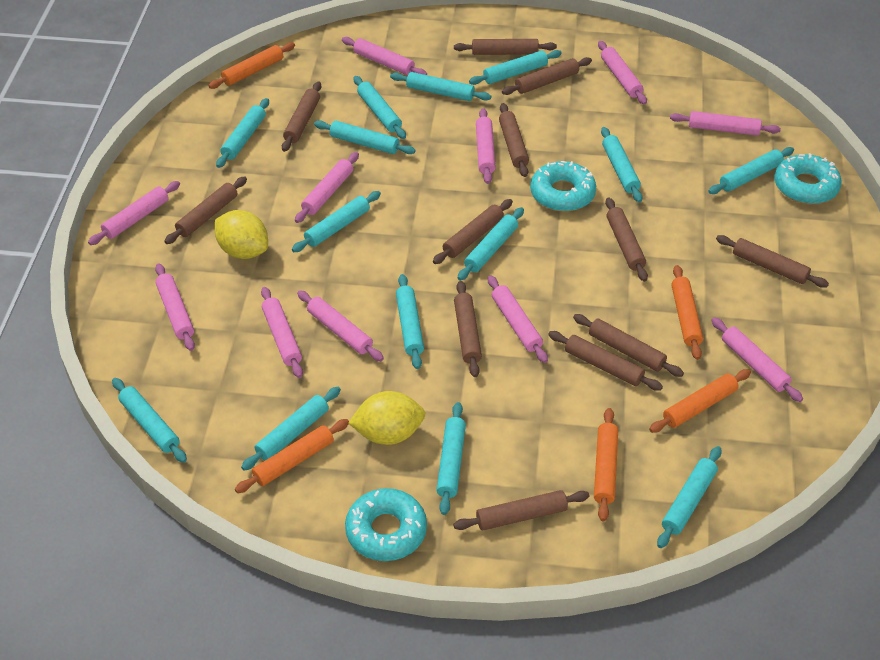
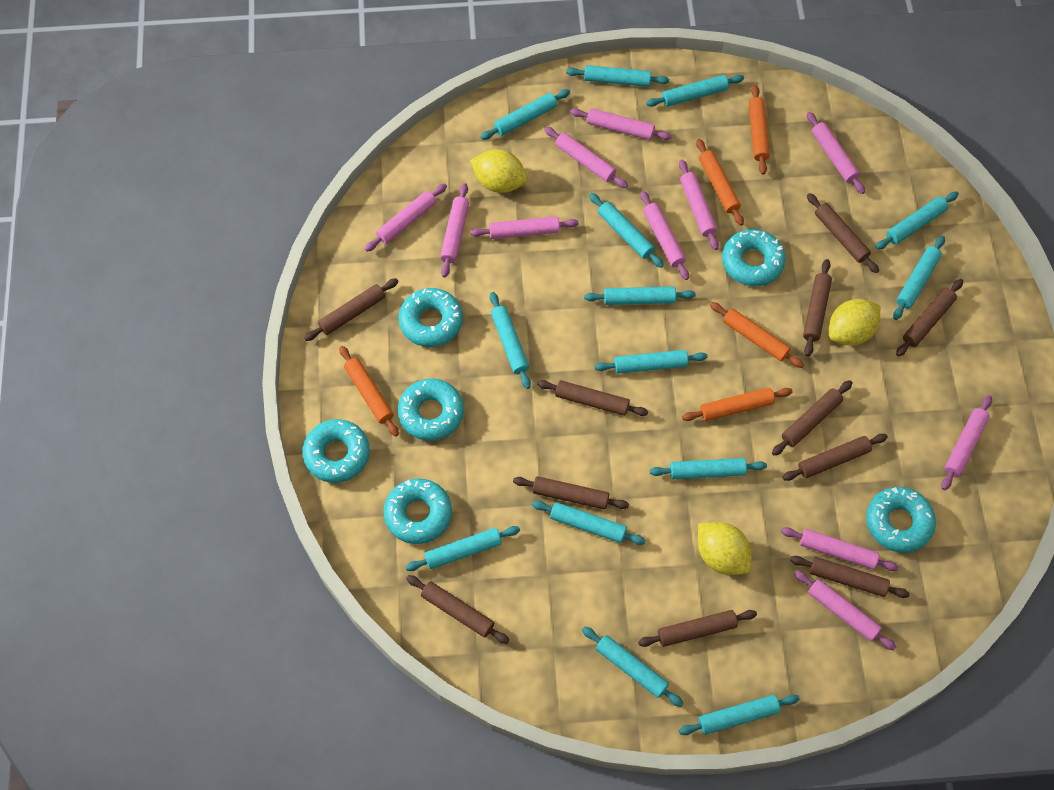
brown rolling pin: 12 -> 11
turquoise donut: 3 -> 6
yellow lemon: 2 -> 3

